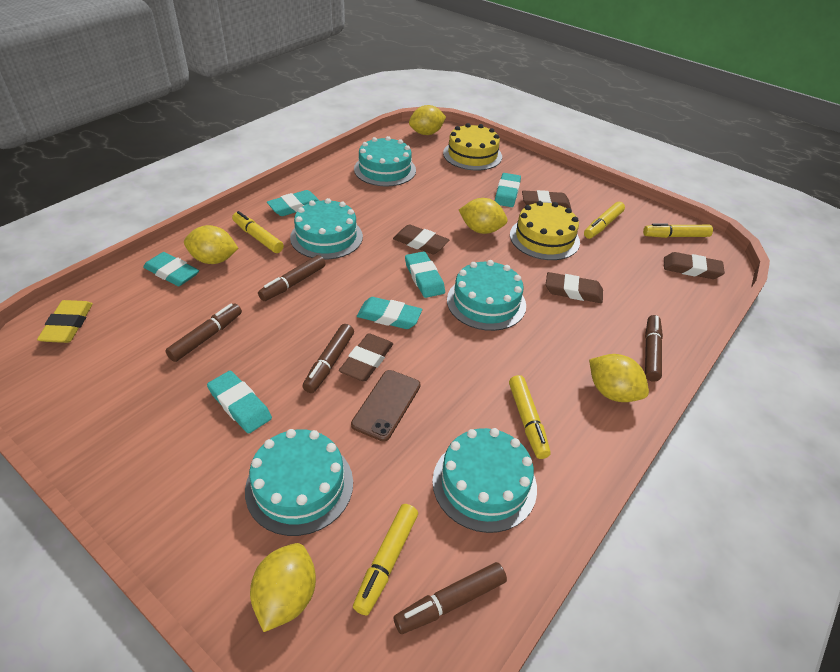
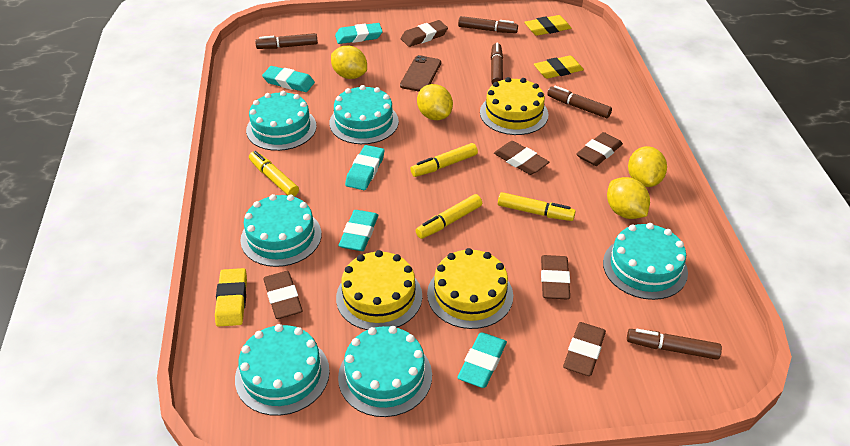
brown eraser: 5 -> 6
turquoise cake: 5 -> 6
turquoise eraser: 6 -> 5
yellow cake: 2 -> 3
yellow eraser: 1 -> 3
yellow lemon: 5 -> 4
yellow marker: 5 -> 4

